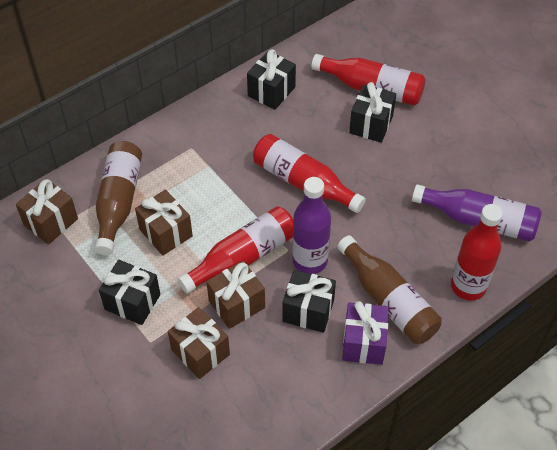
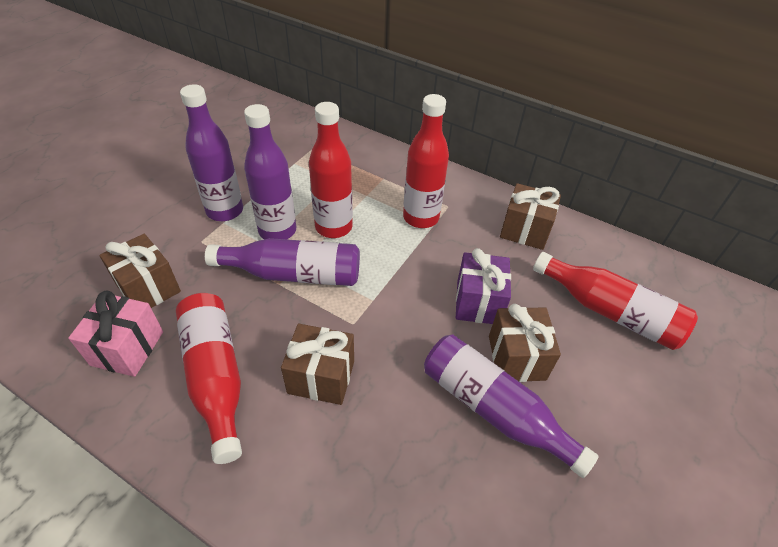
black gift: 4 -> 0
brown bottle: 2 -> 0
pink gift: 0 -> 1
purple bottle: 2 -> 4

